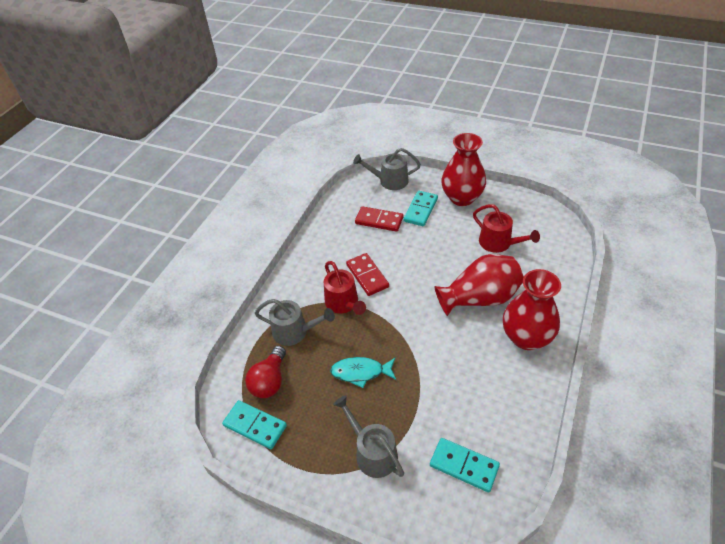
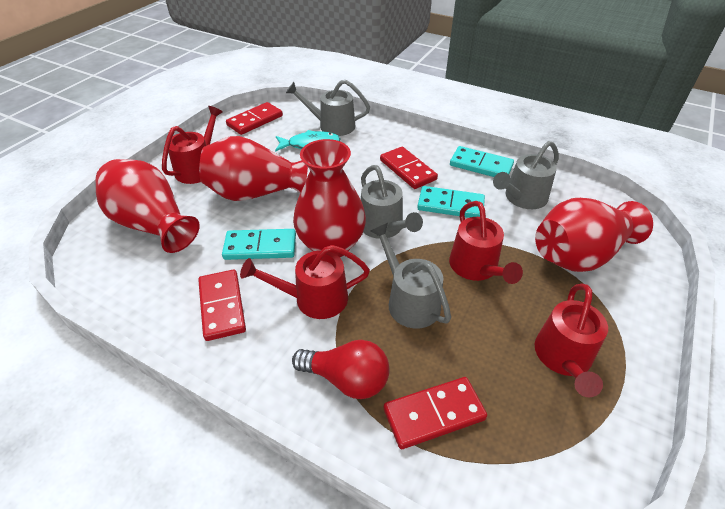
grey watering can: 3 -> 4
red domino: 2 -> 4
red vase: 3 -> 4
red watering can: 2 -> 4

